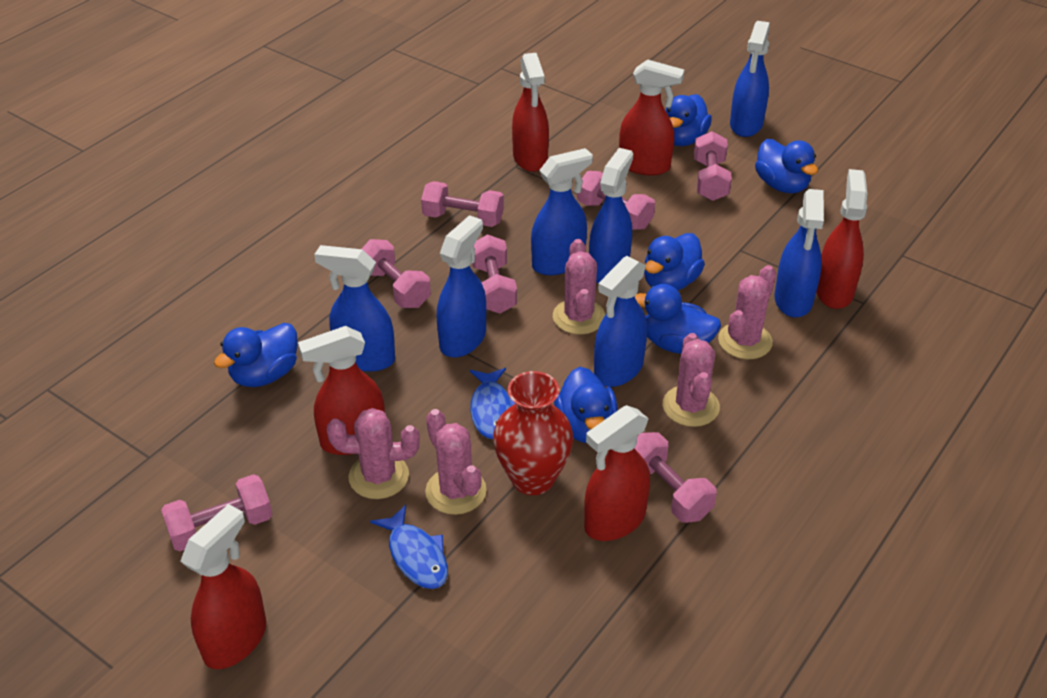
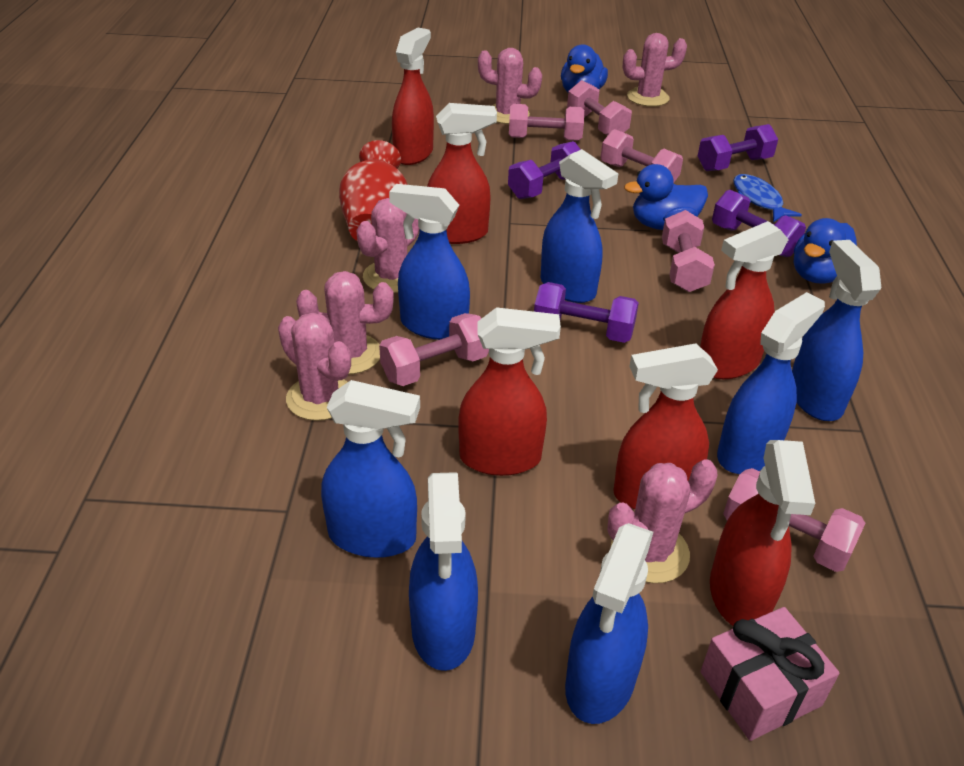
blue duck: 6 -> 3
blue fish: 2 -> 1
pink cactus: 5 -> 6
pink dumbbell: 7 -> 6
pink gift: 0 -> 1
purple dumbbell: 0 -> 4

